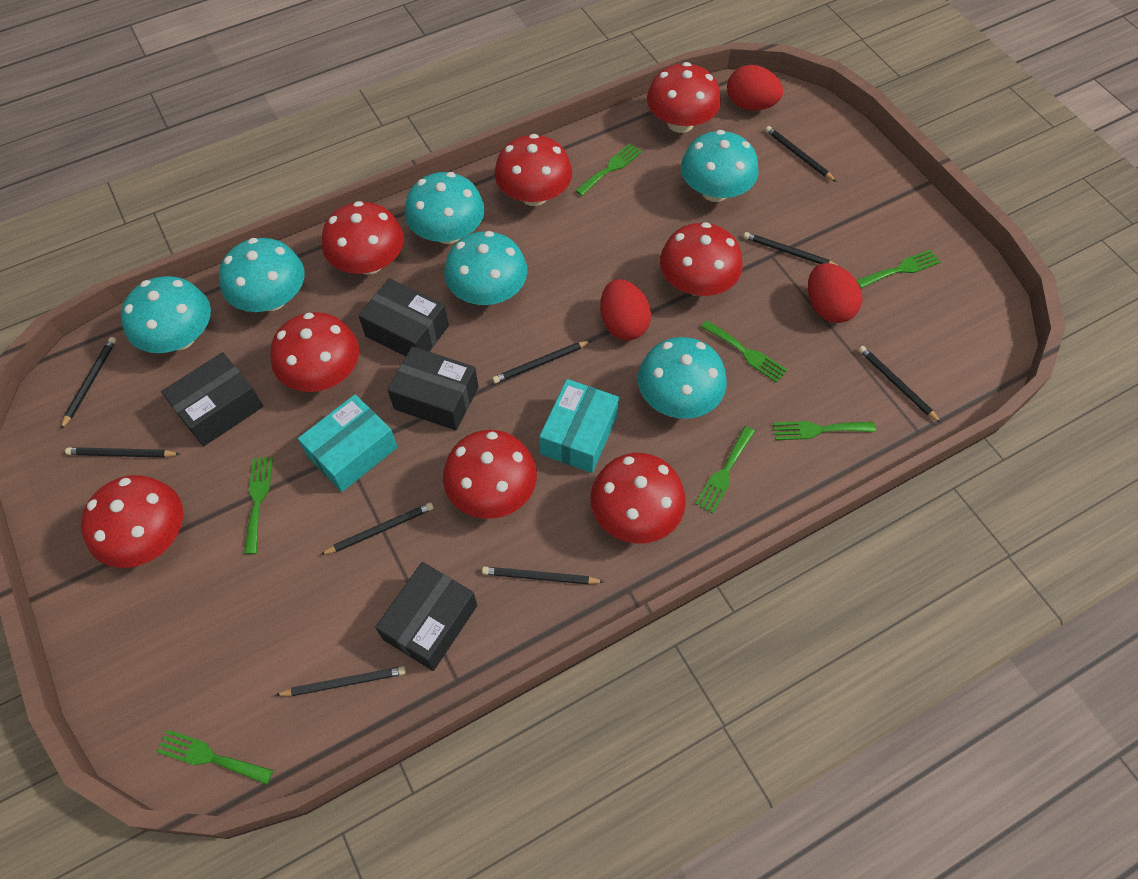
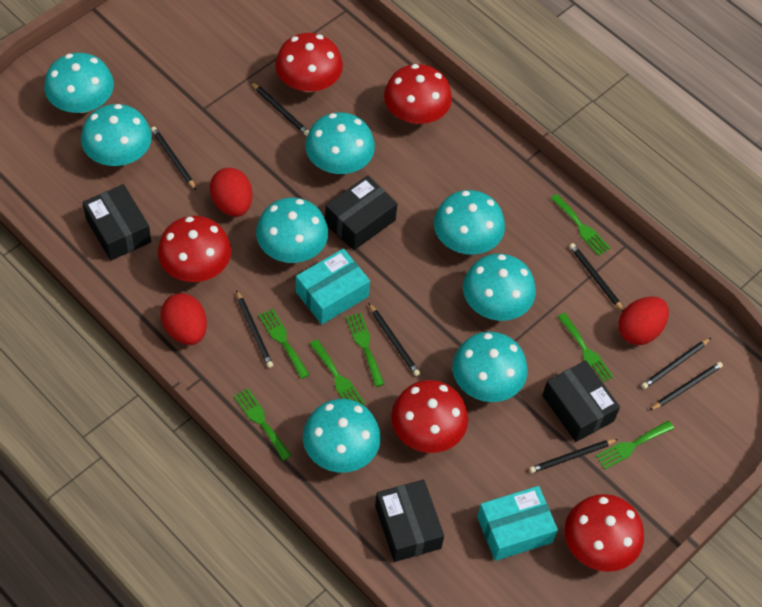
black pencil: 9 -> 8
red mushroom: 8 -> 5
turquoise mushroom: 6 -> 8

